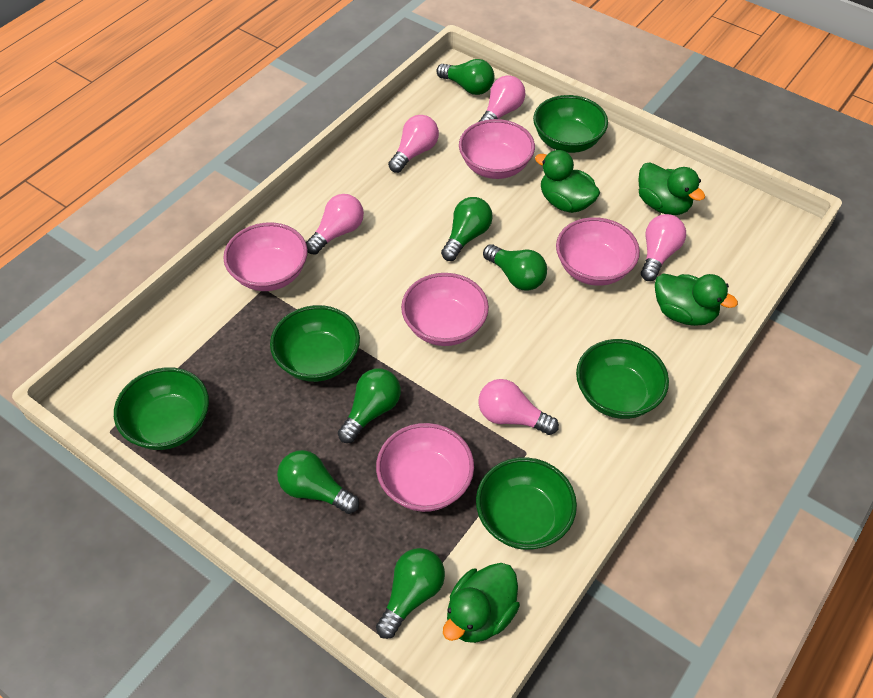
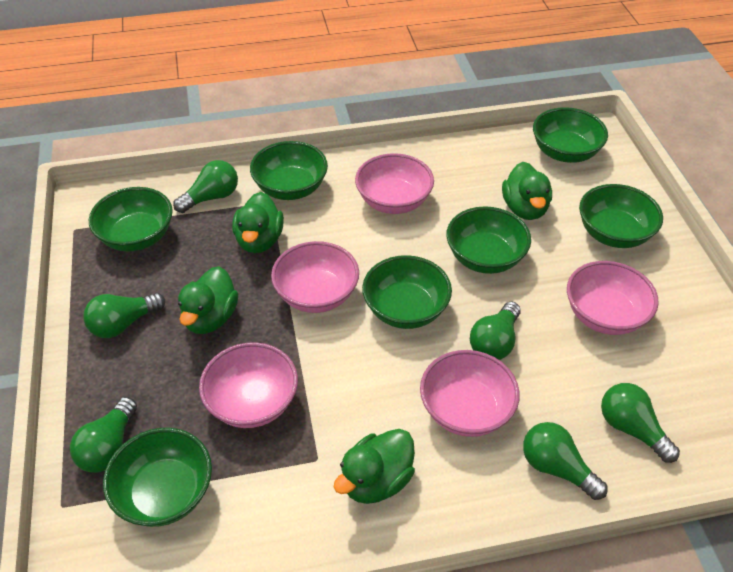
green bowl: 5 -> 7
pink light bulb: 5 -> 0

